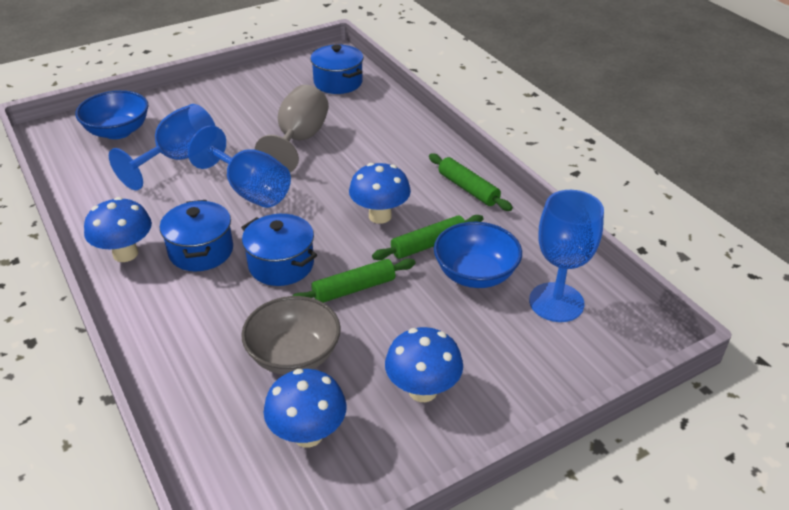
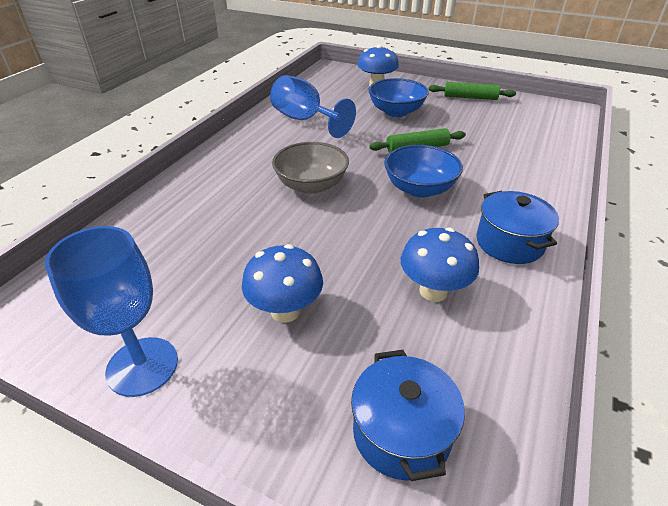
blue goblet: 3 -> 2
blue mushroom: 4 -> 3
blue pot: 3 -> 2
green rolling pin: 3 -> 2
grey goblet: 1 -> 0

